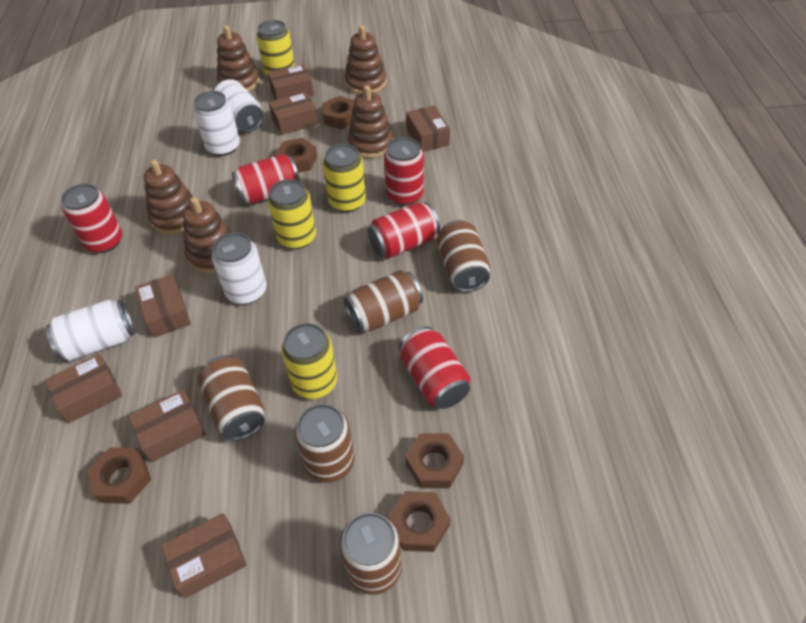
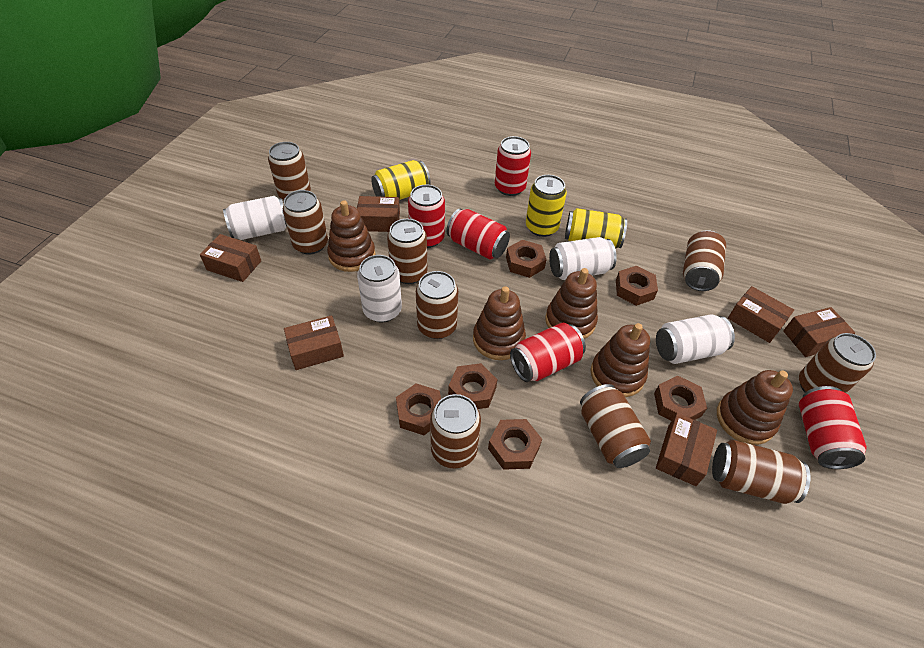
brown box: 7 -> 6
brown can: 5 -> 9
brown nut: 5 -> 6
yellow can: 4 -> 3

